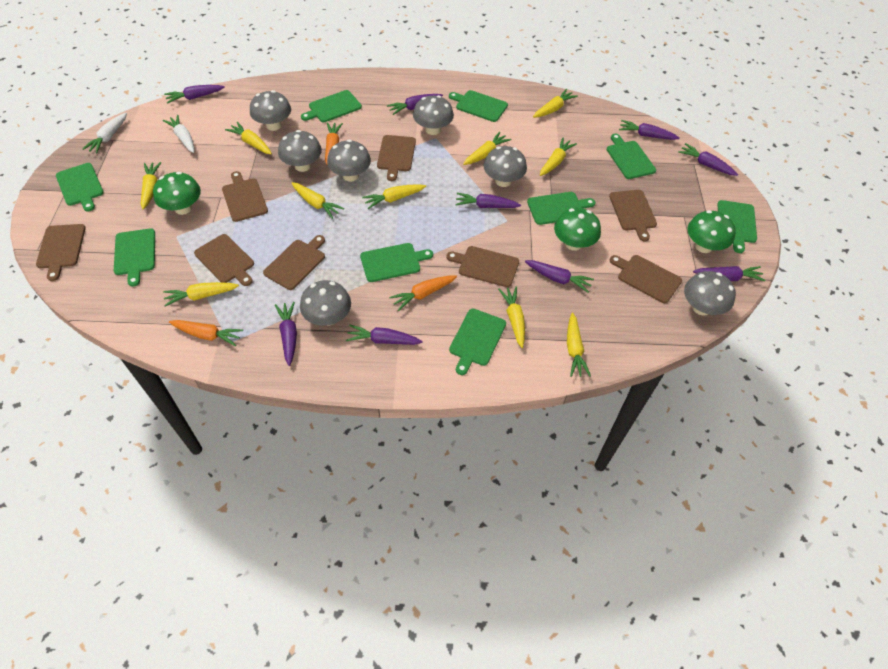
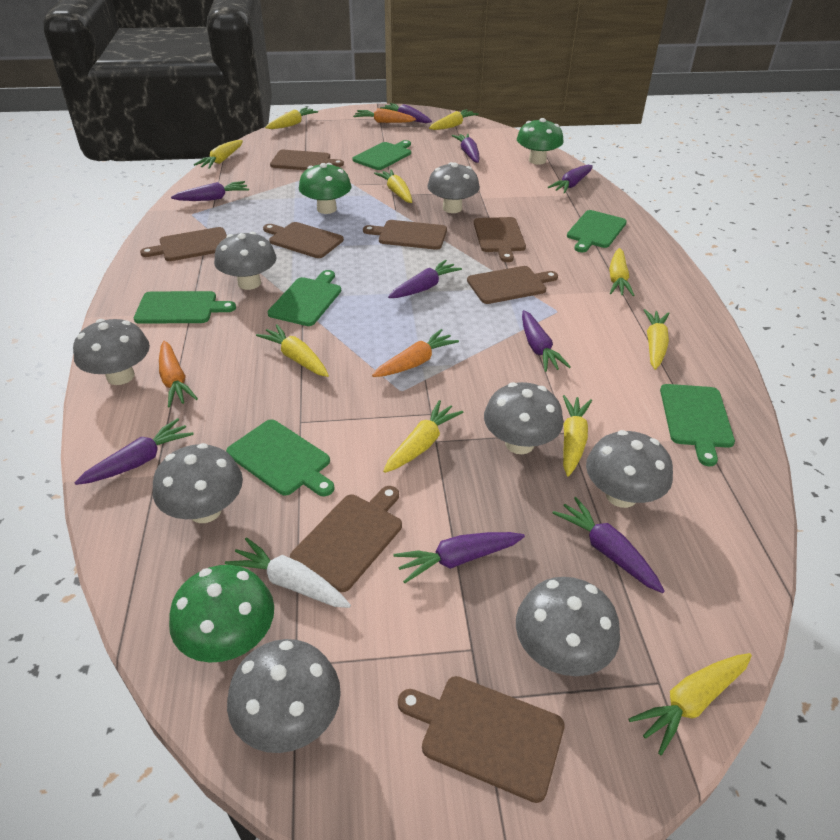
green cutting board: 9 -> 6
grey mushroom: 7 -> 8
white carrot: 2 -> 1

